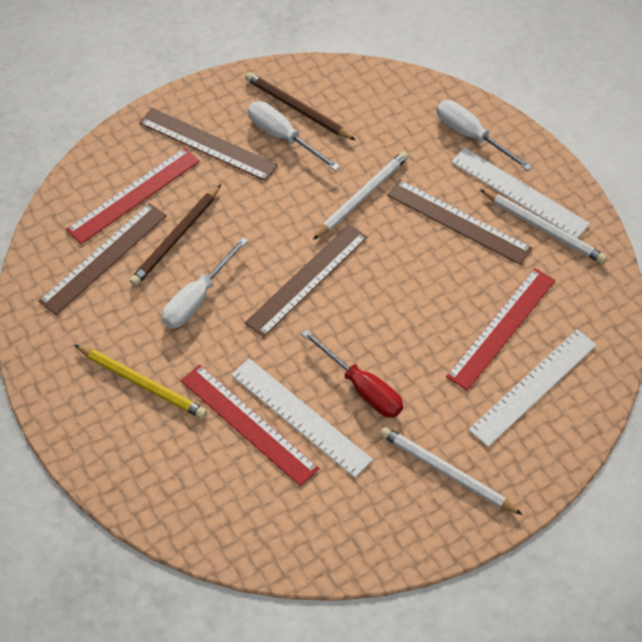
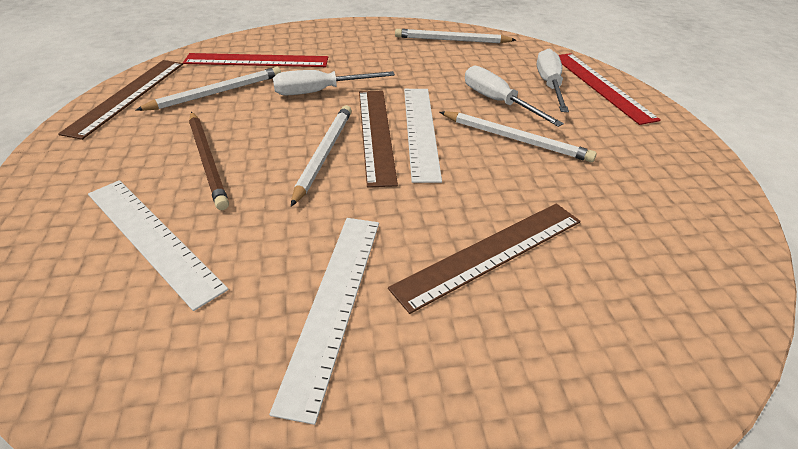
brown pencil: 2 -> 1
brown ruler: 4 -> 3
red ruler: 3 -> 2
red screwdriver: 1 -> 0
white pencil: 3 -> 4
yellow pencil: 1 -> 0

